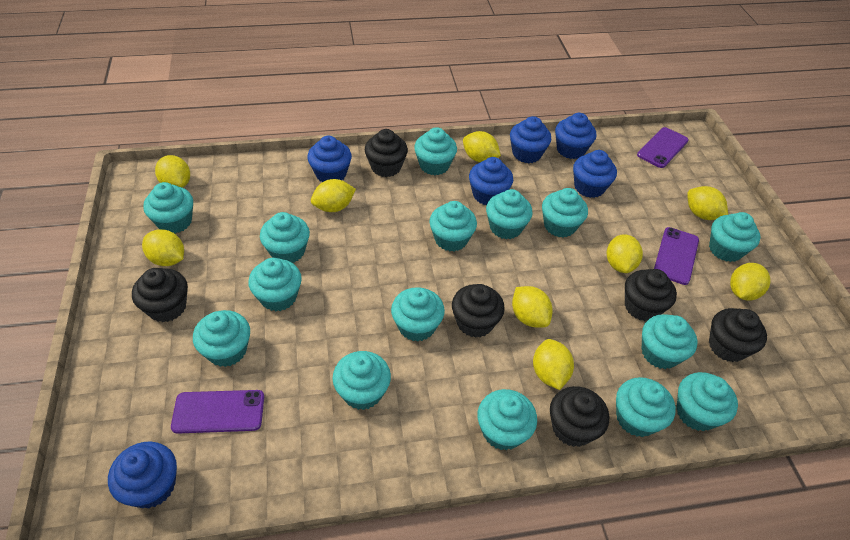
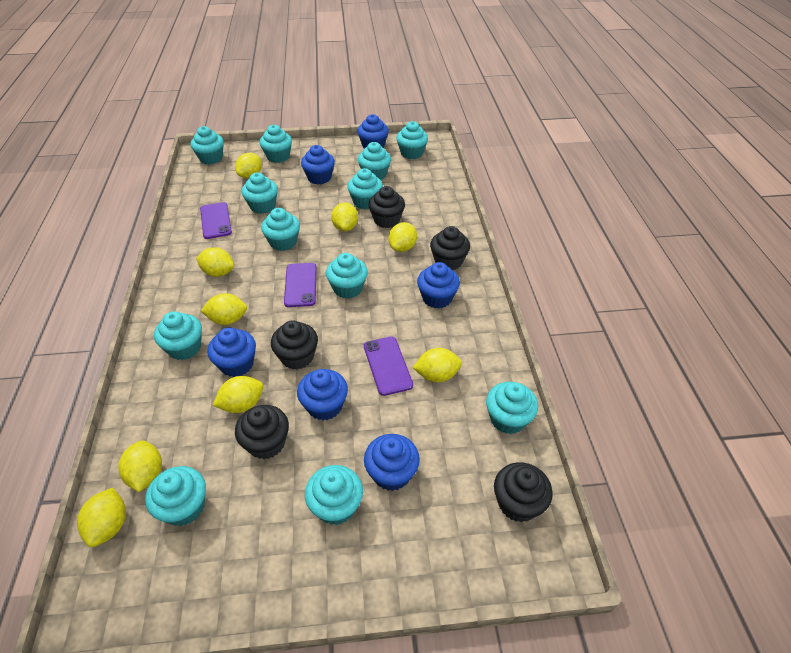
black cupcake: 6 -> 5
turquoise cupcake: 15 -> 12

